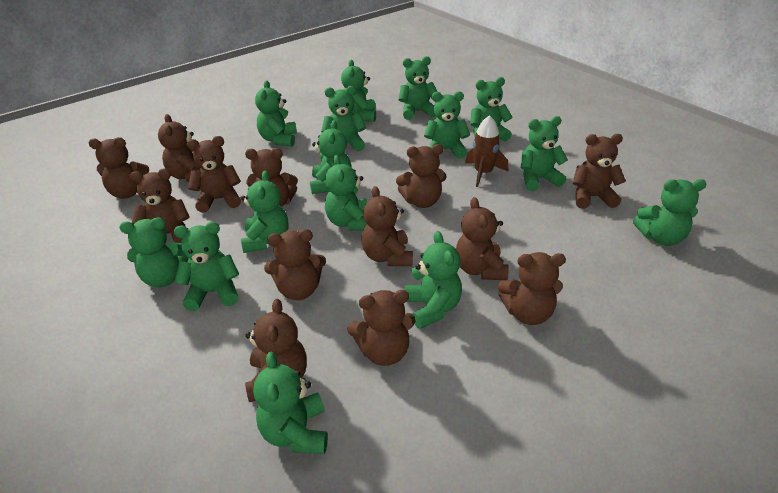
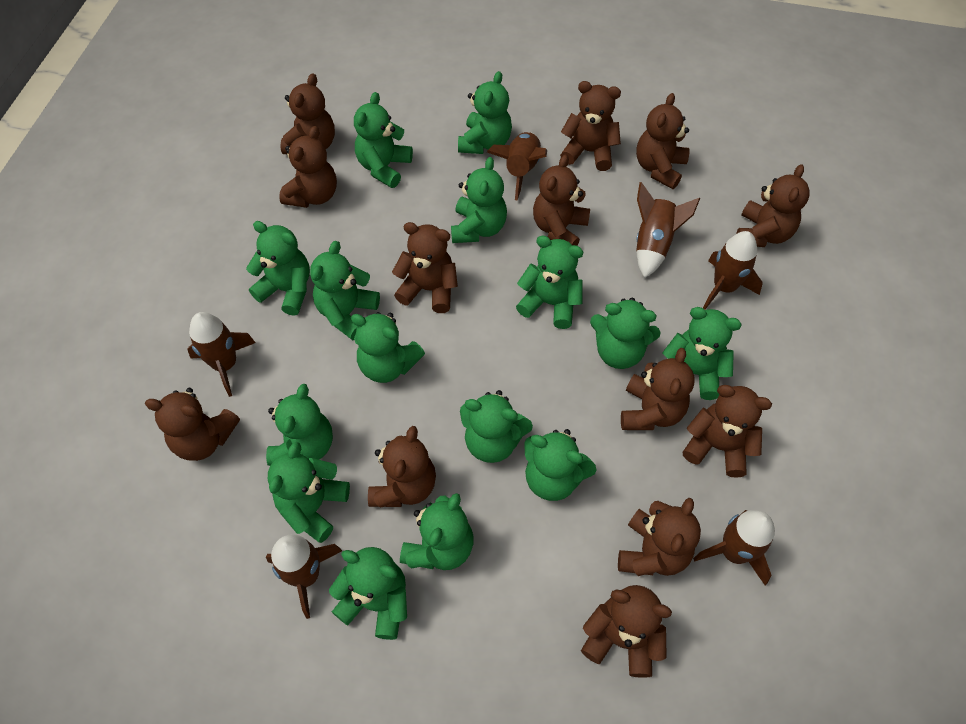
brown rocket: 1 -> 6

